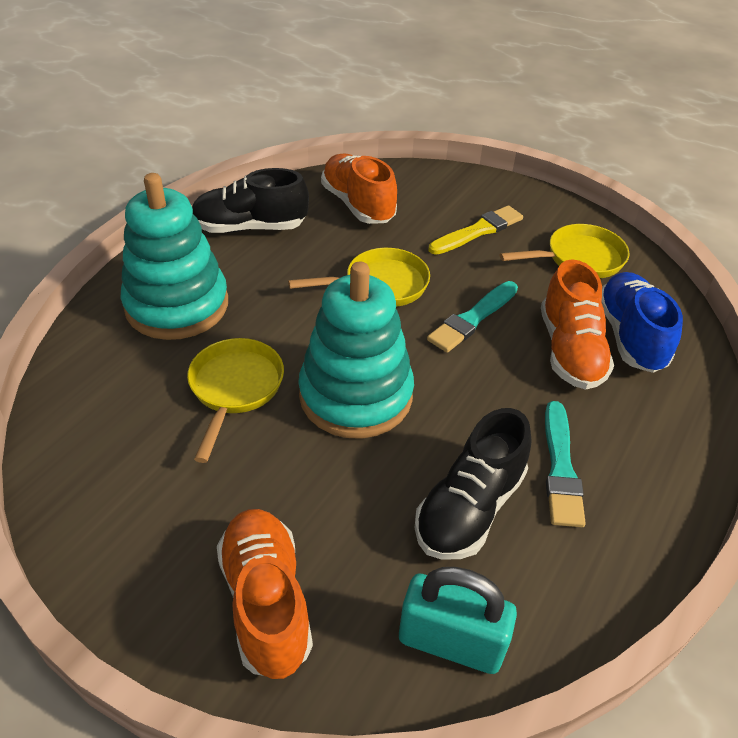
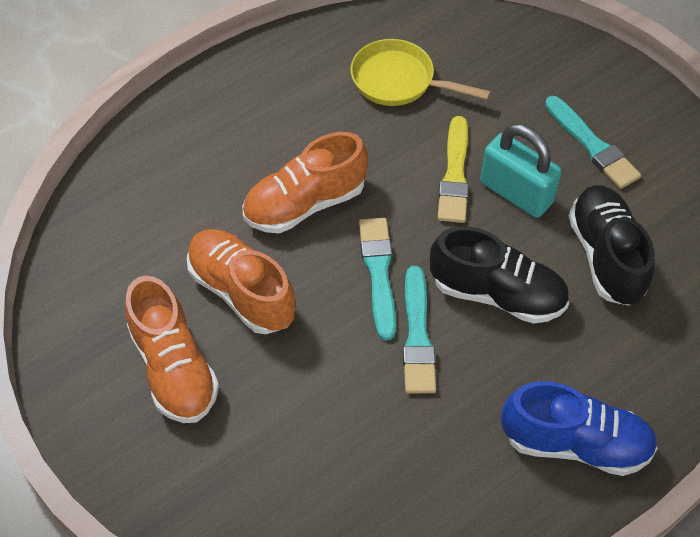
turquoise brush: 2 -> 3
turquoise stacking toy: 2 -> 0
yellow pan: 3 -> 1

